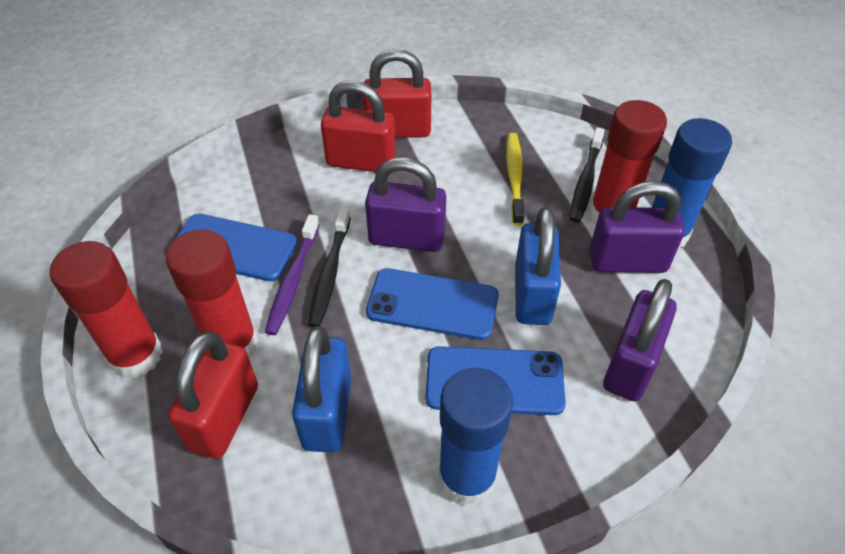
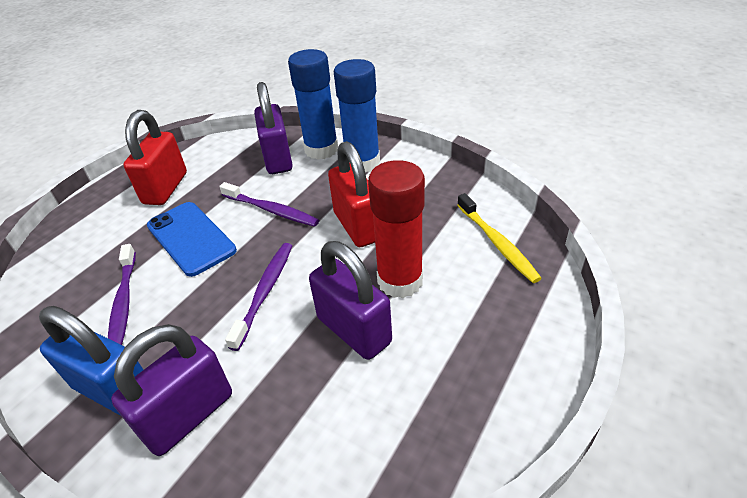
black toothbrush: 2 -> 0
blue padlock: 2 -> 1
blue phone: 3 -> 1
purple toothbrush: 1 -> 3
red glue stick: 3 -> 1
red padlock: 3 -> 2

